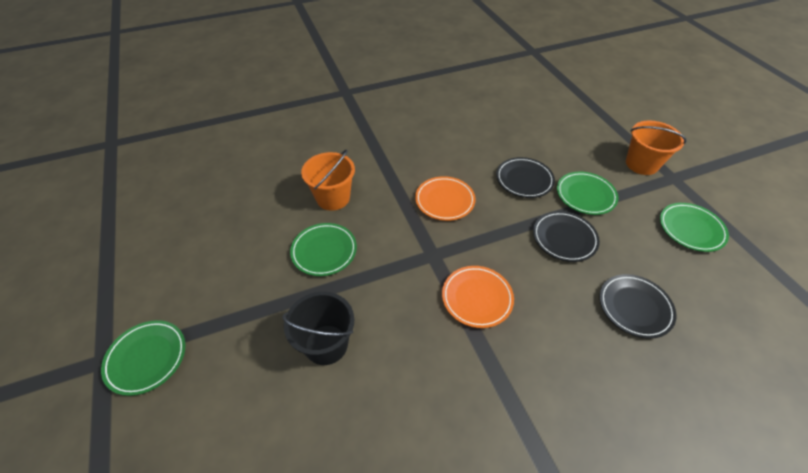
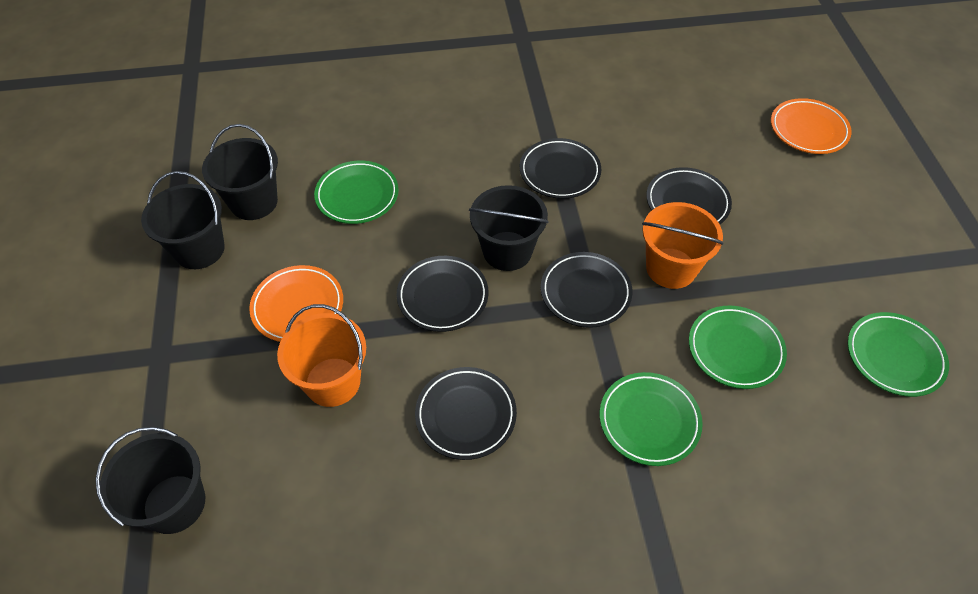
black bucket: 1 -> 4
black plate: 3 -> 5

